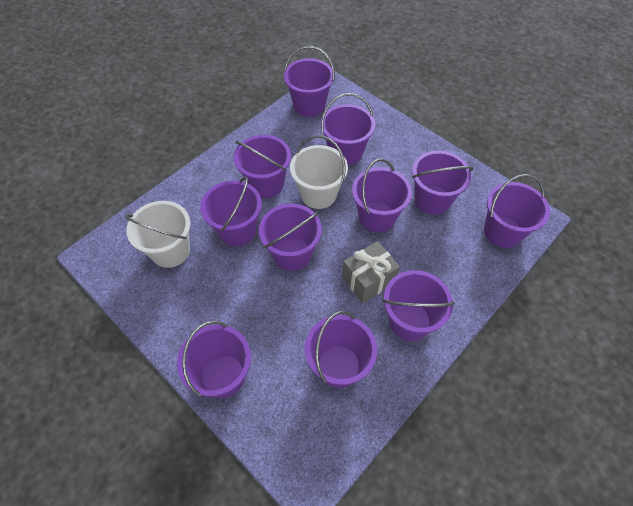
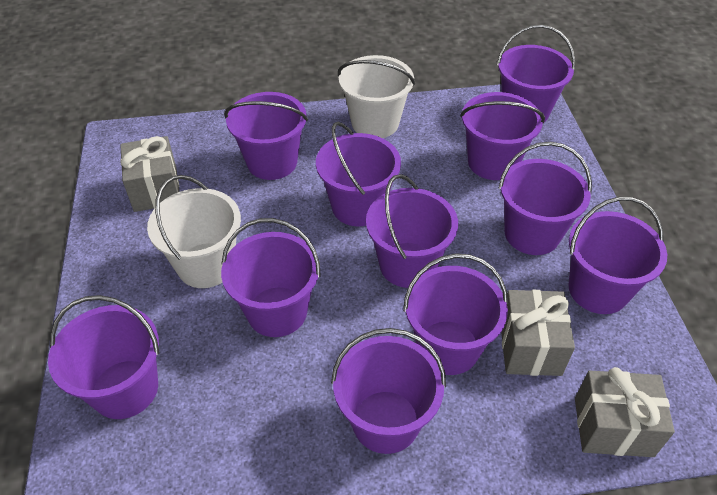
grey gift: 1 -> 3

